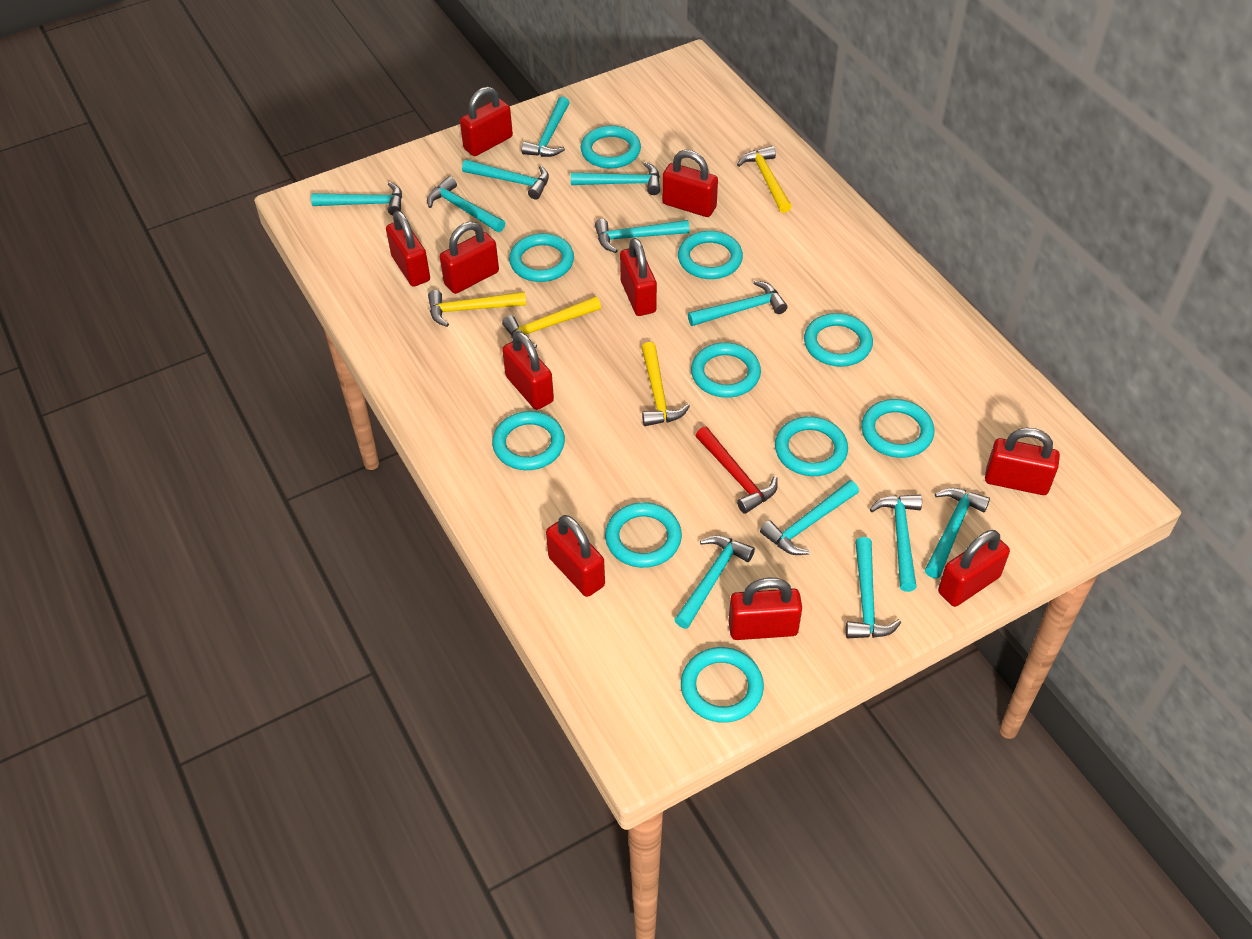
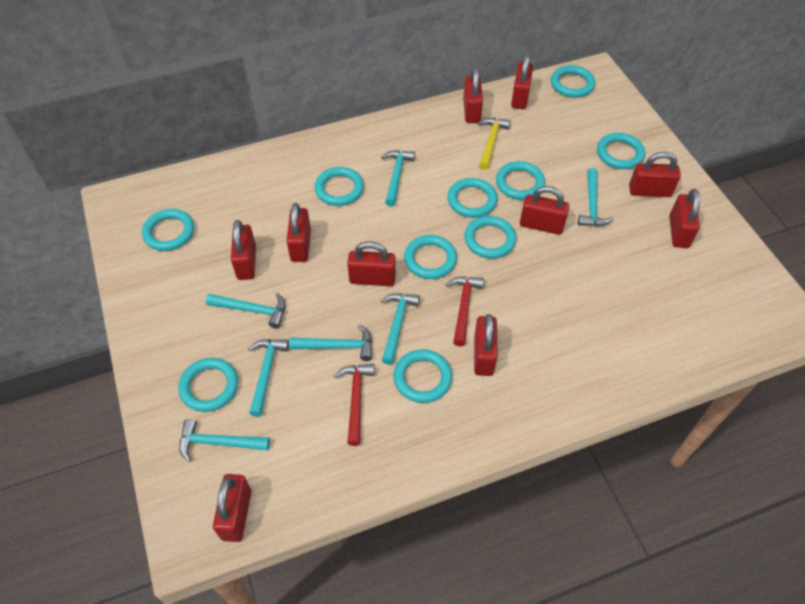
red hammer: 1 -> 2
turquoise hammer: 12 -> 7
yellow hammer: 4 -> 1

